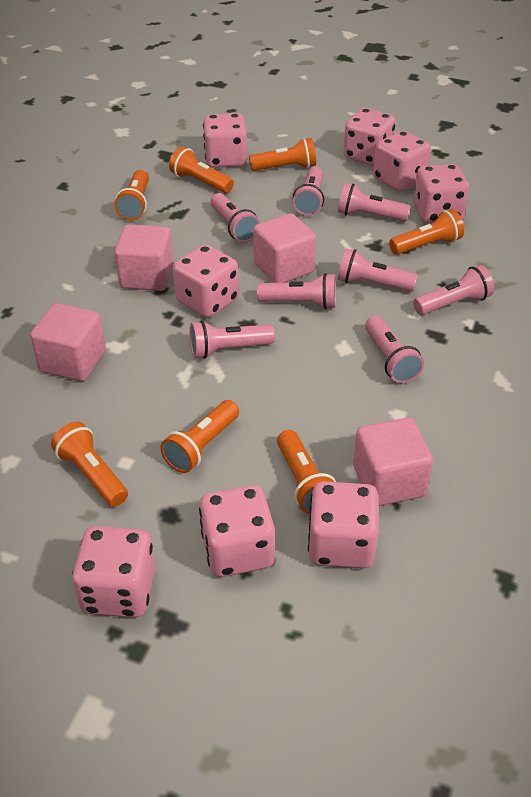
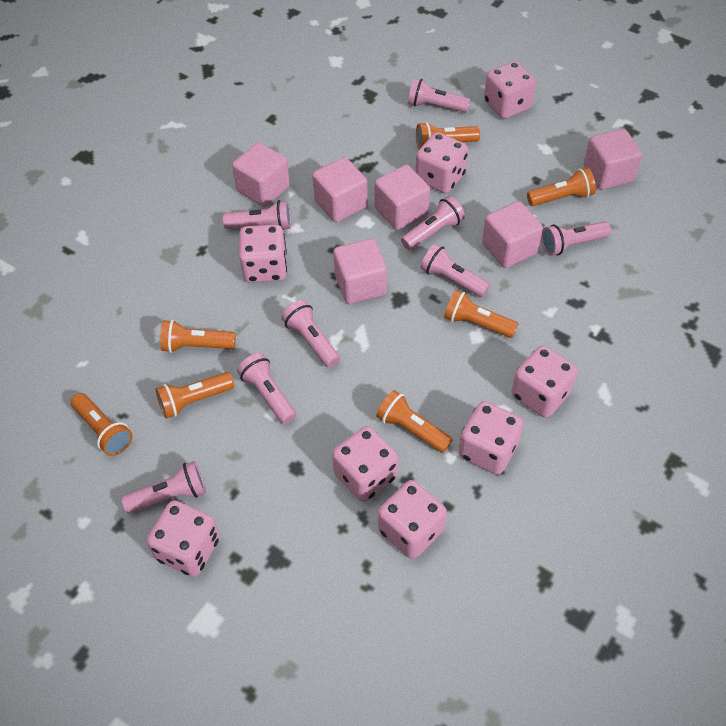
pink cube: 4 -> 6

